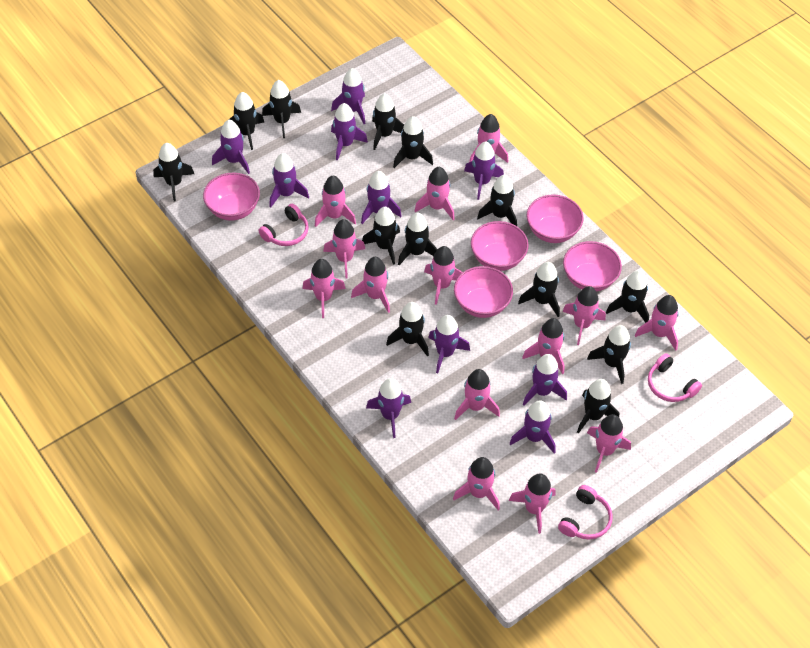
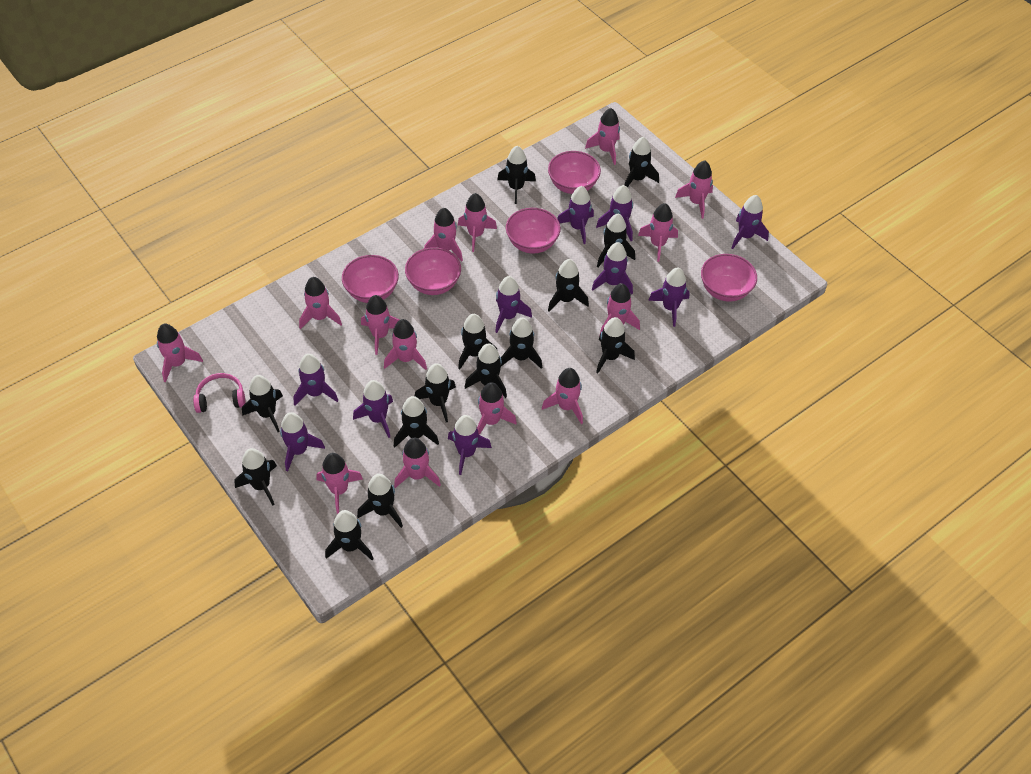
black rocket: 13 -> 14
pink headphones: 3 -> 1

